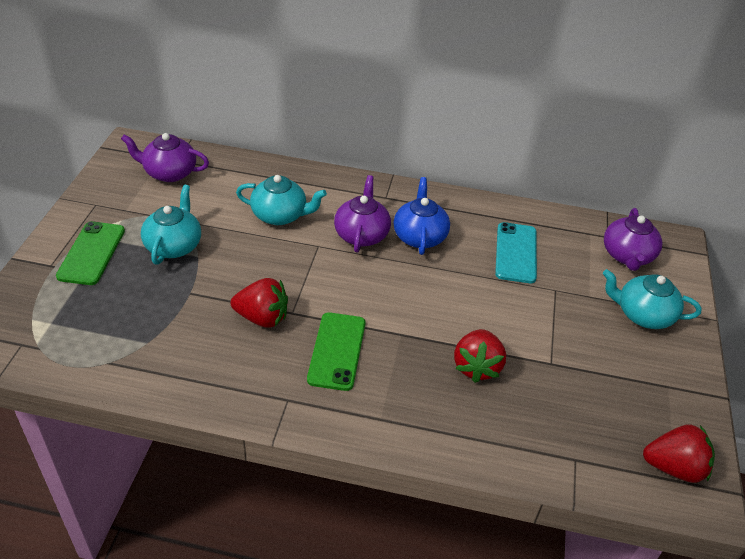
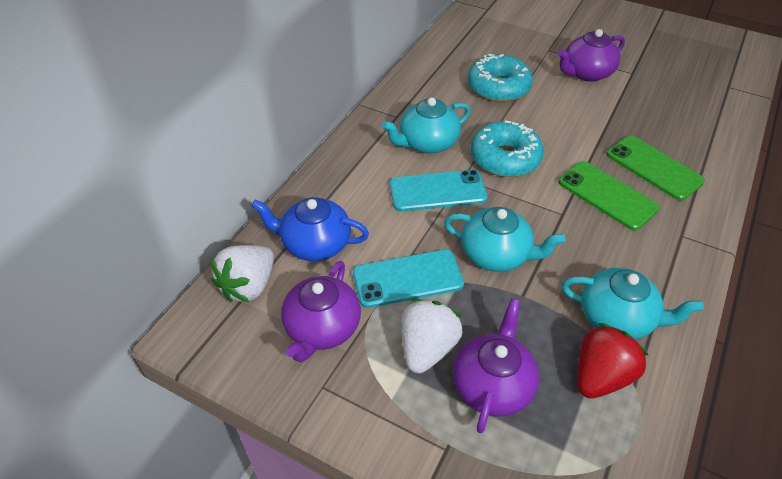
red strawberry: 3 -> 1
turquoise donut: 0 -> 2
turquoise phone: 1 -> 2
white strawberry: 0 -> 2

